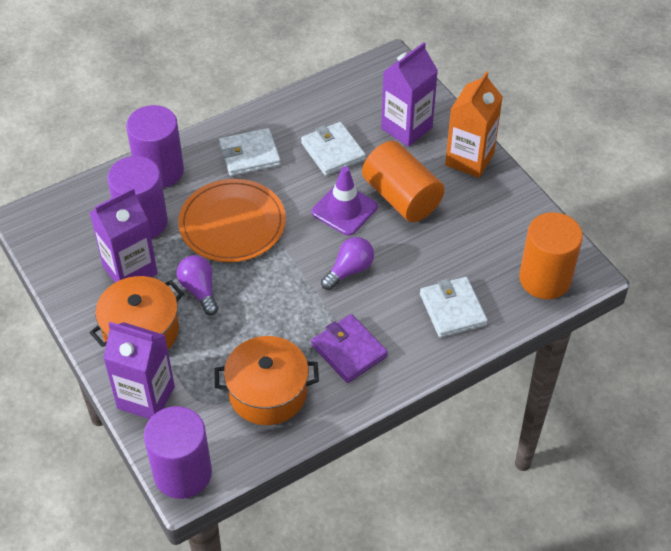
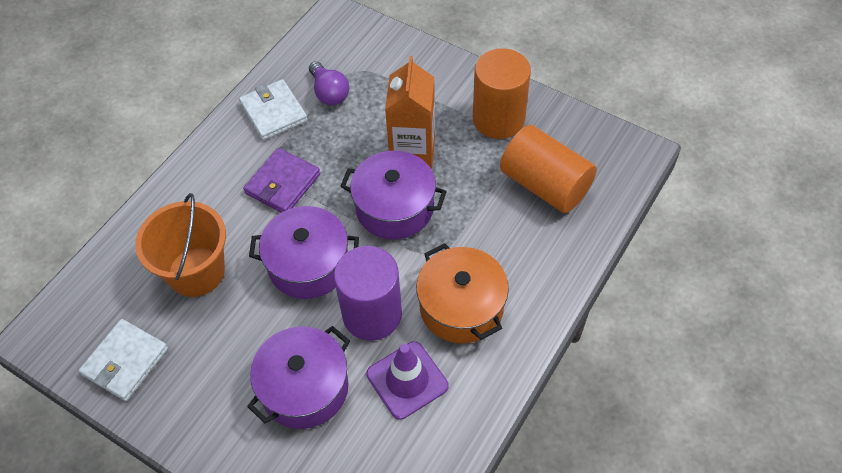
orange bucket: 0 -> 1
orange plate: 1 -> 0
orange pot: 2 -> 1
purple carton: 3 -> 0
purple cylinder: 3 -> 1
purple light bulb: 2 -> 1
purple pot: 0 -> 3
white wallet: 3 -> 2

